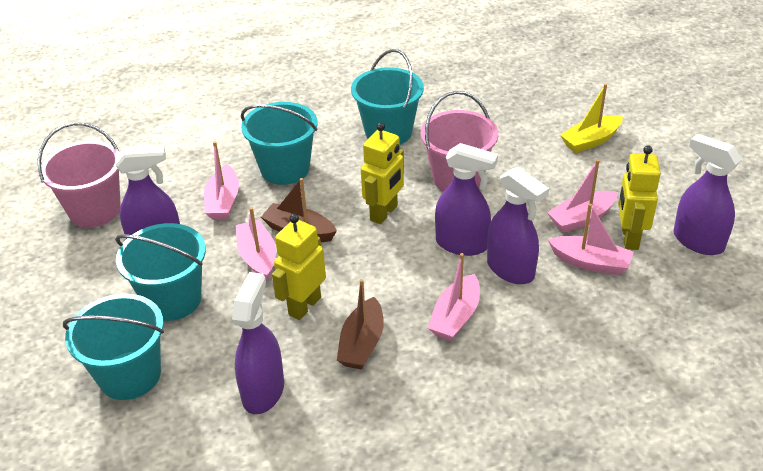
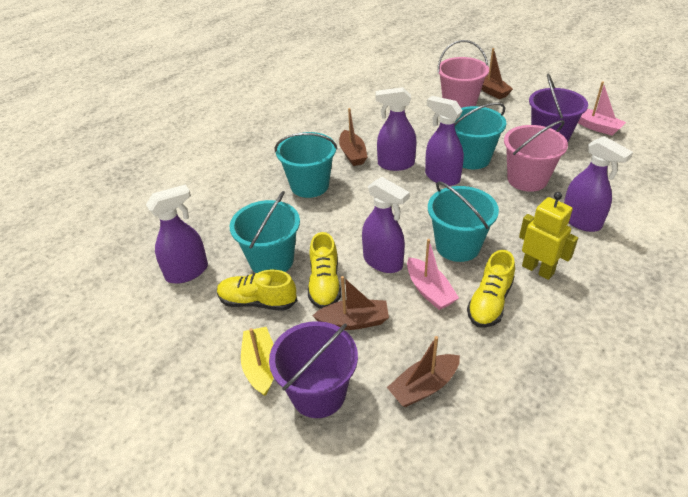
brown boat: 2 -> 4
pink boat: 5 -> 2
purple bucket: 0 -> 2
yellow robot: 3 -> 1
yellow shoe: 0 -> 3

